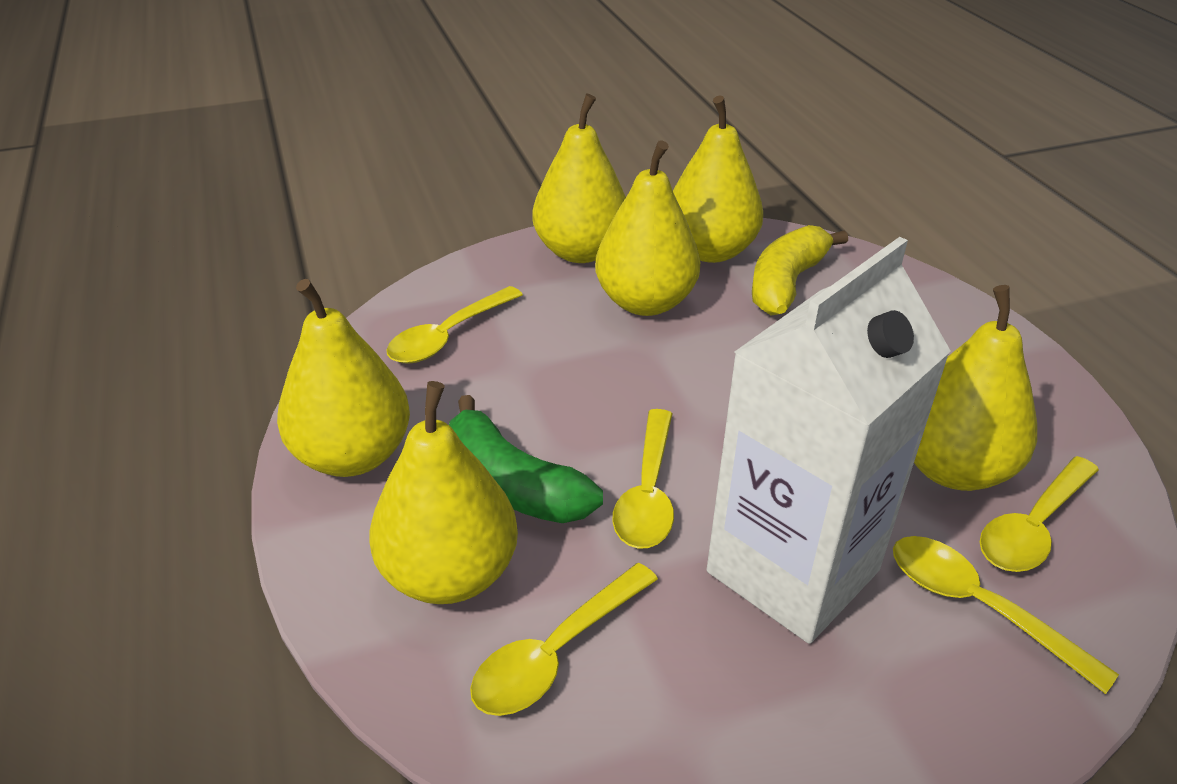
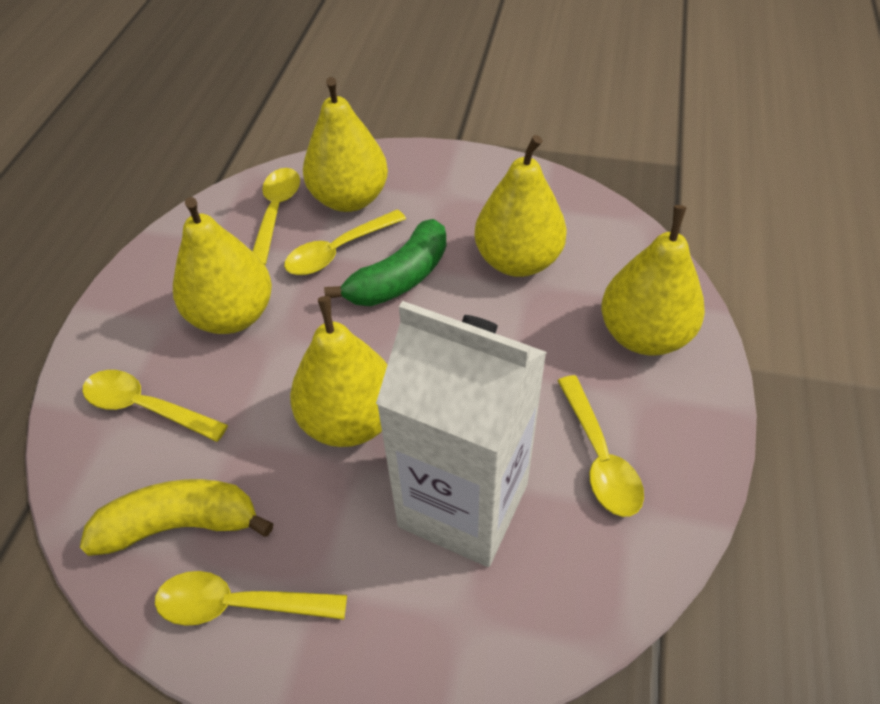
yellow pear: 6 -> 5

